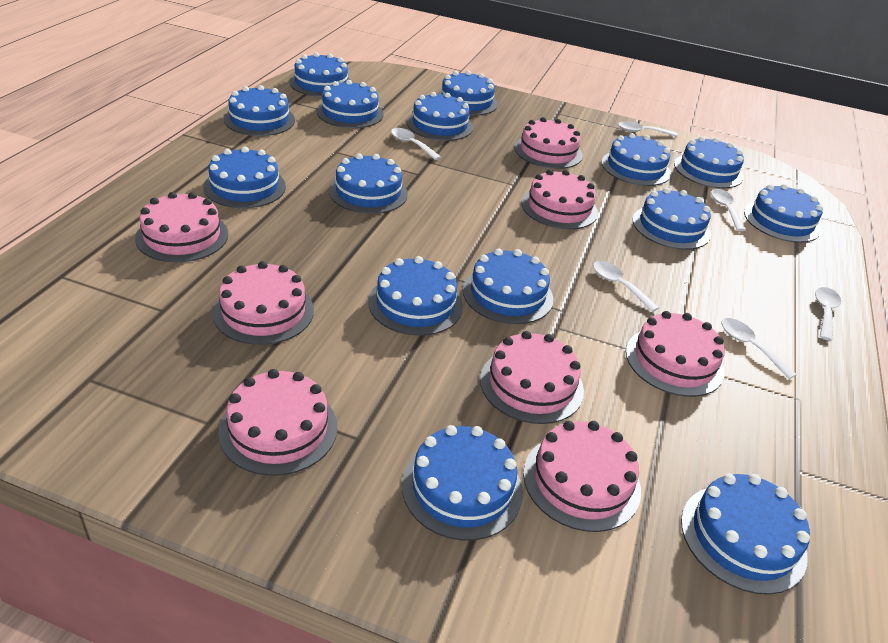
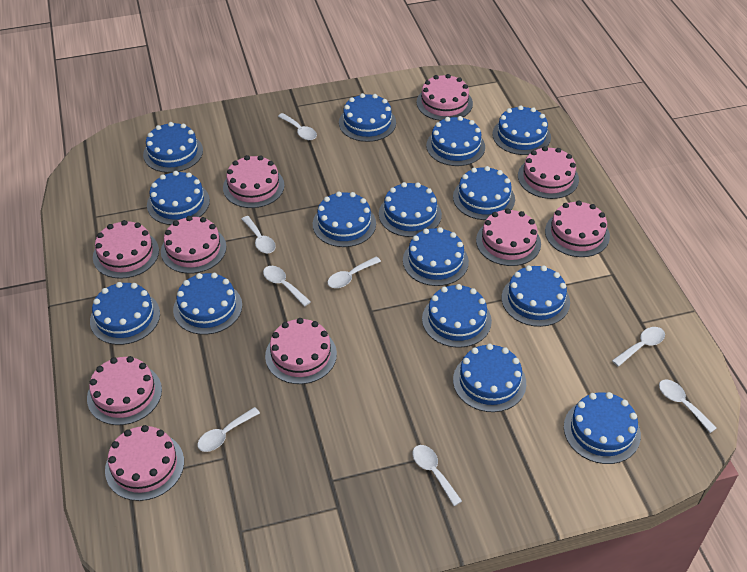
pink cake: 8 -> 10
white spoon: 6 -> 8

